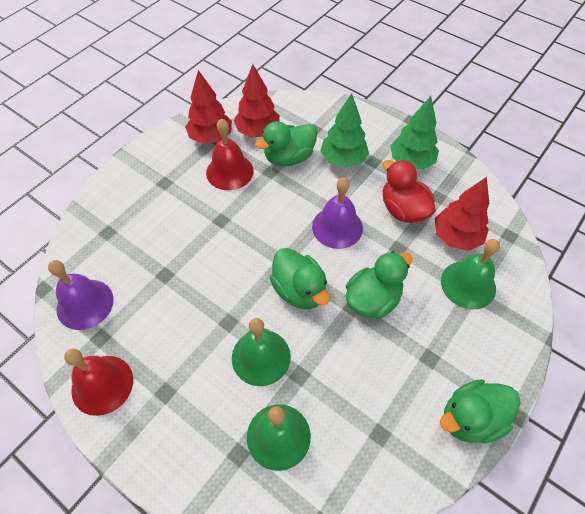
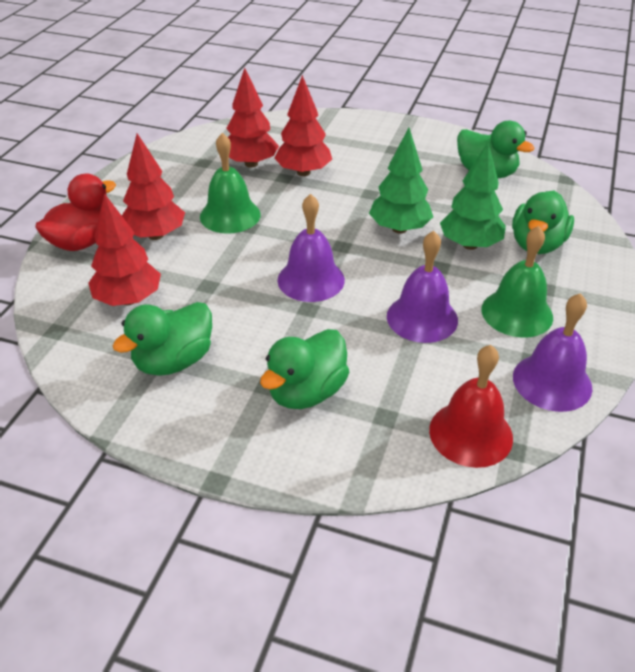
green bell: 3 -> 2
purple bell: 2 -> 3
red bell: 2 -> 1
red tree: 3 -> 4

